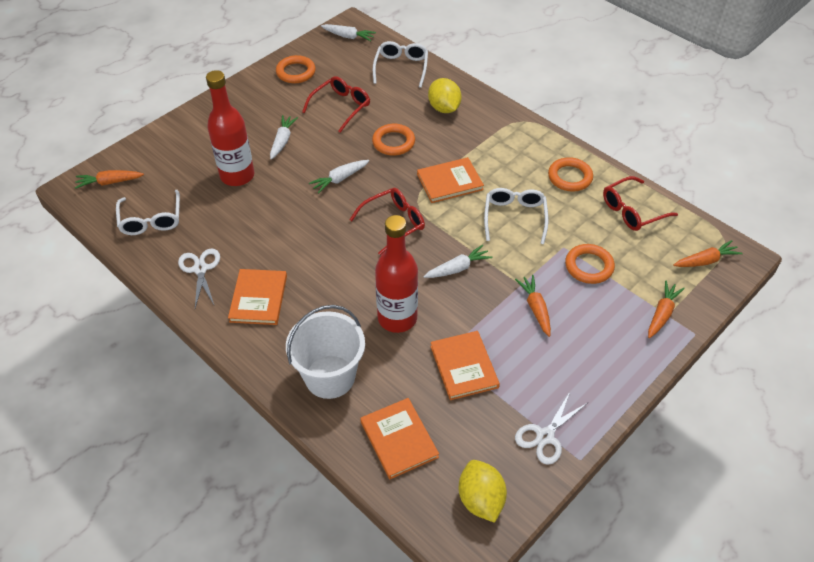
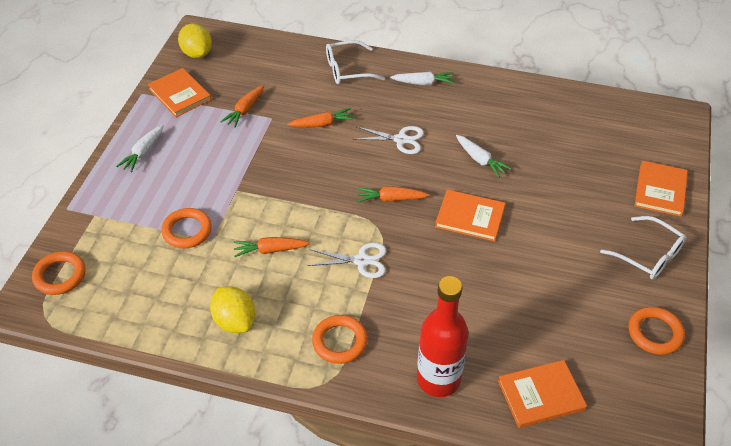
red bottle: 2 -> 1
red glasses: 3 -> 0
white bucket: 1 -> 0
white carrot: 4 -> 3
white glasses: 3 -> 2

